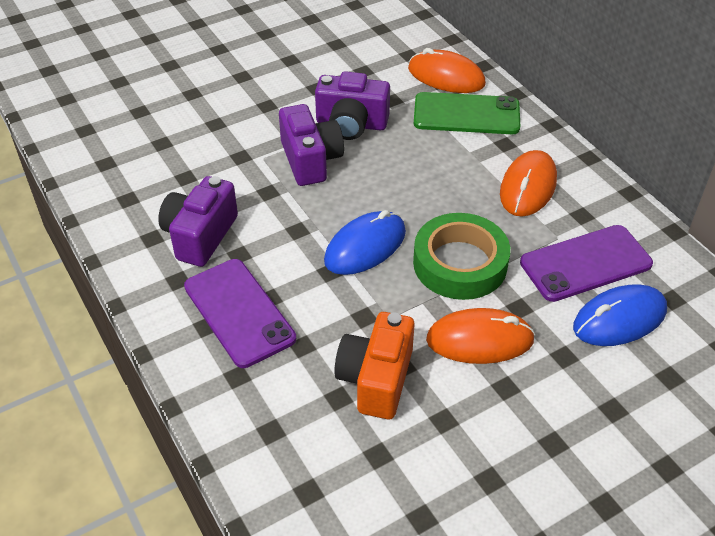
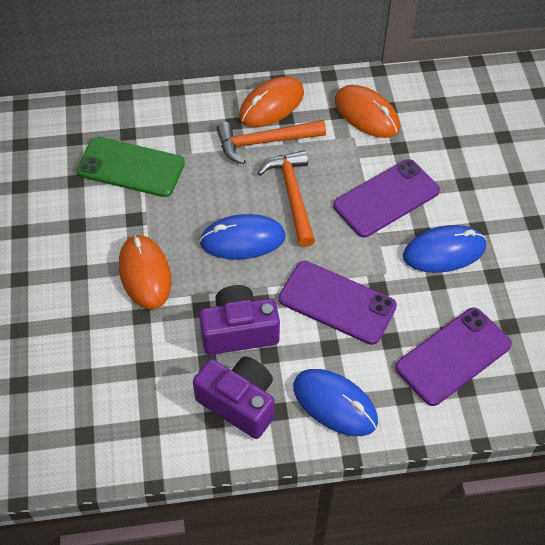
blue mouse: 2 -> 3
green tape: 1 -> 0
orange camera: 1 -> 0
orange hammer: 0 -> 2
purple camera: 3 -> 2
purple phone: 2 -> 3

